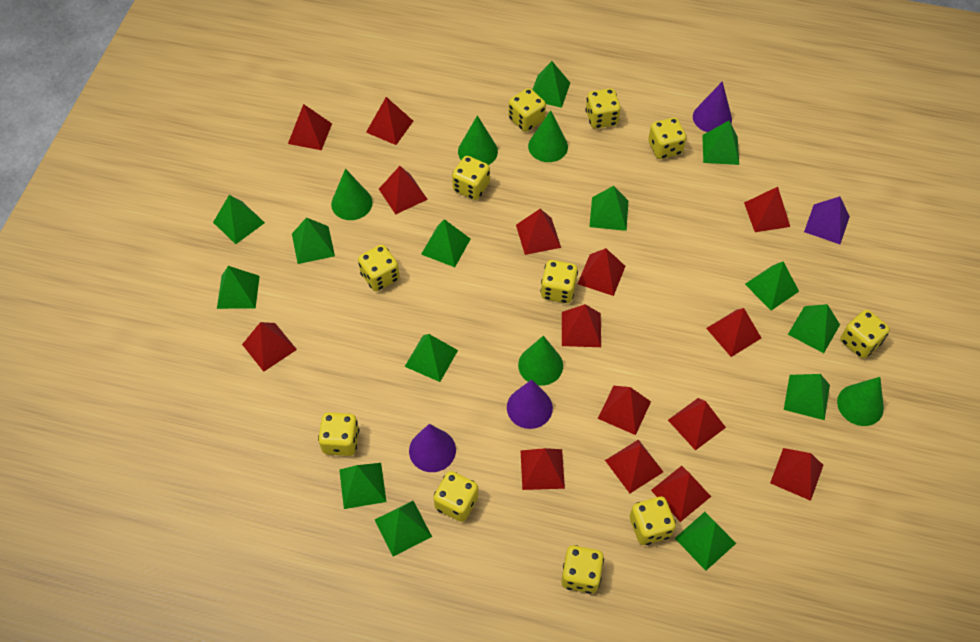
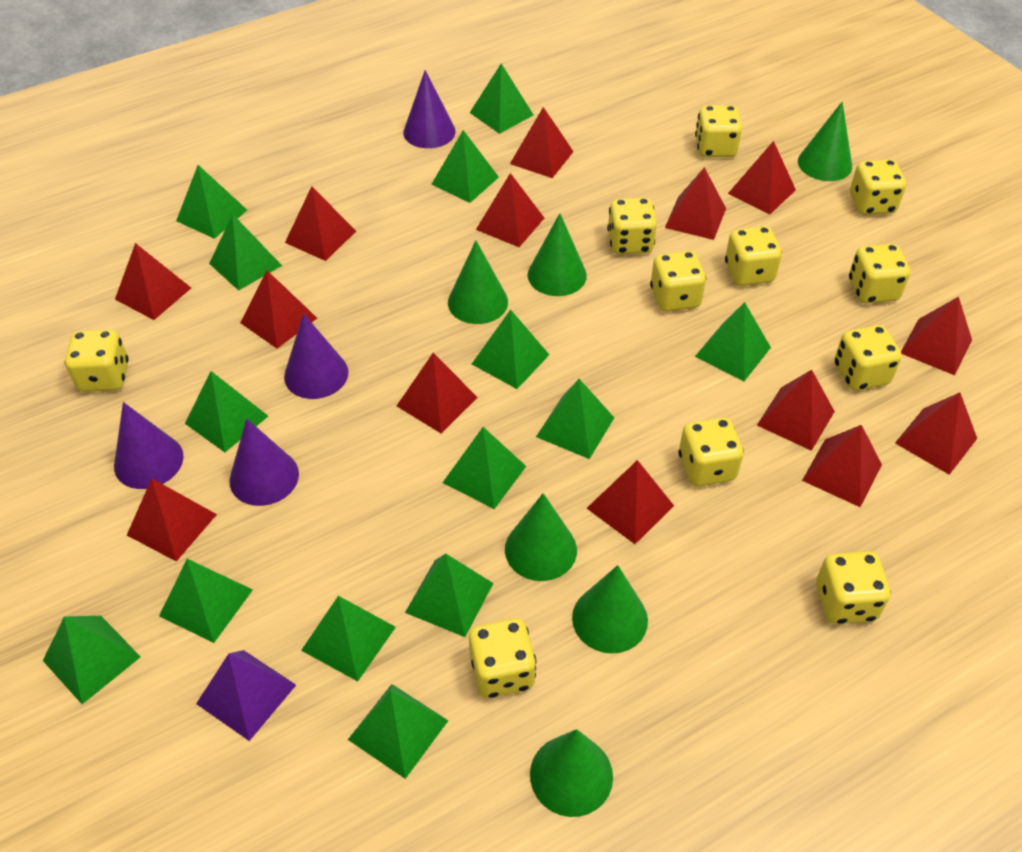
green cone: 5 -> 6
purple cone: 3 -> 4
red pyramid: 15 -> 14

